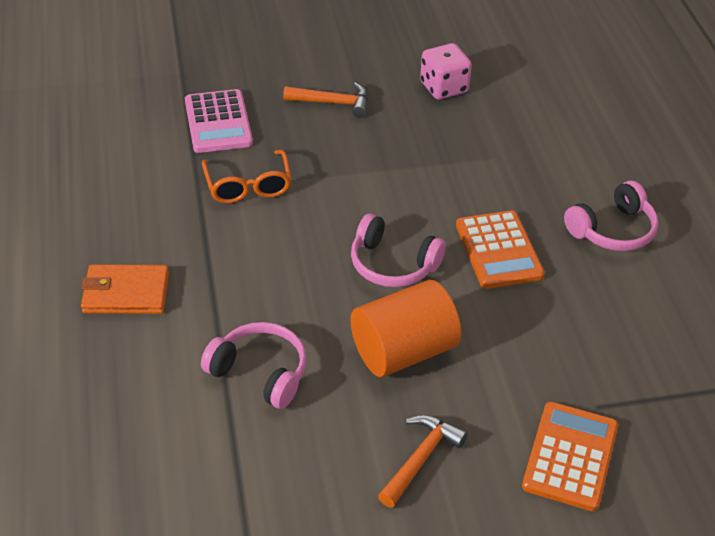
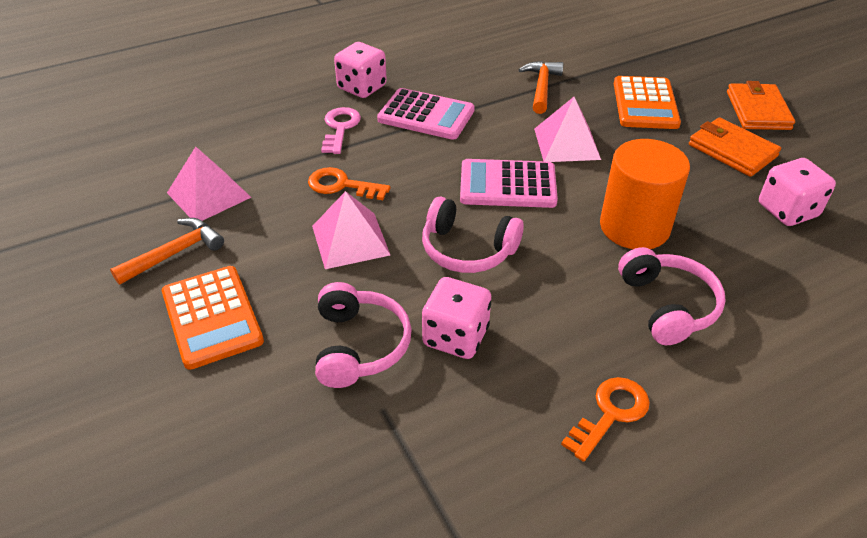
orange glasses: 1 -> 0
orange key: 0 -> 2
orange wallet: 1 -> 2
pink calculator: 1 -> 2
pink dice: 1 -> 3
pink key: 0 -> 1
pink pyramid: 0 -> 3

